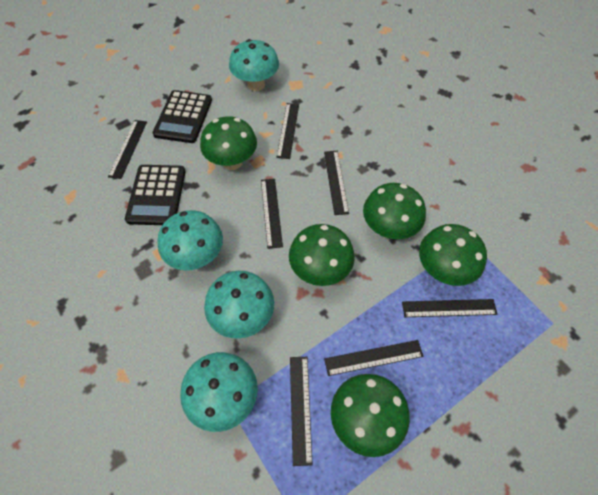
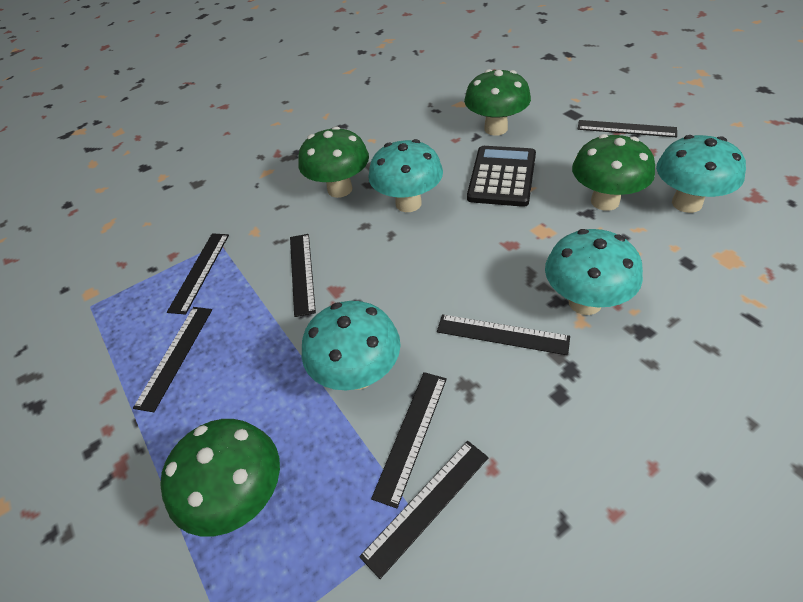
black calculator: 2 -> 1
green mushroom: 5 -> 4

